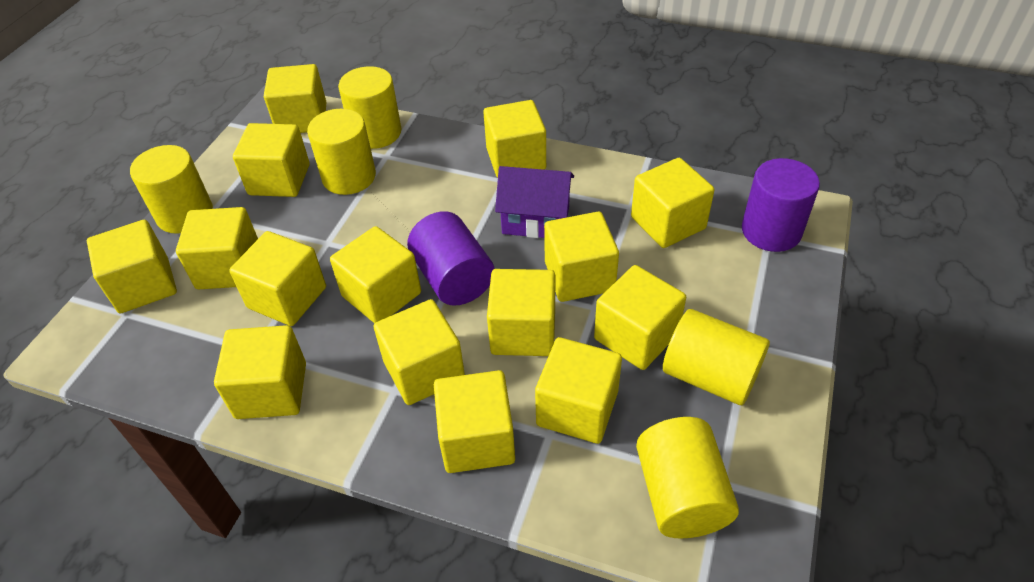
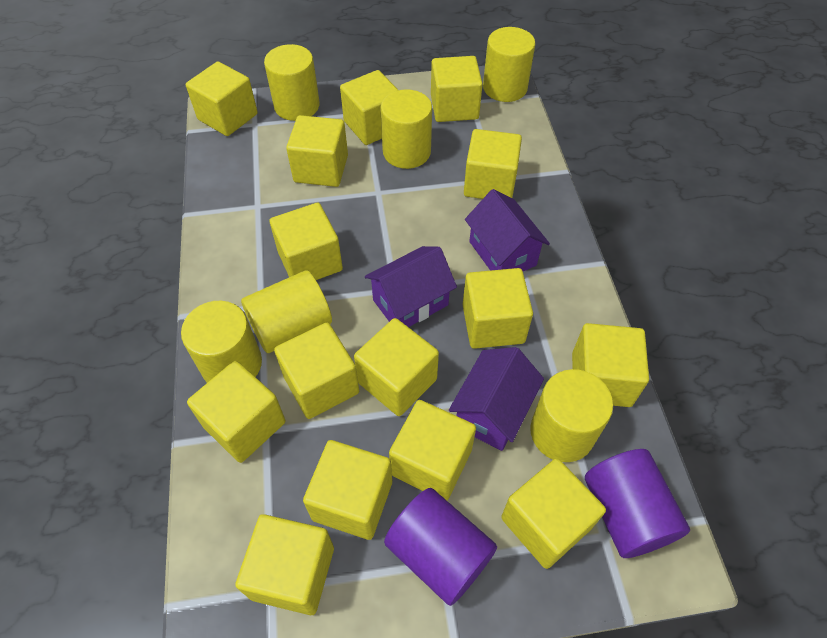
purple house: 1 -> 3
yellow cylinder: 5 -> 6

